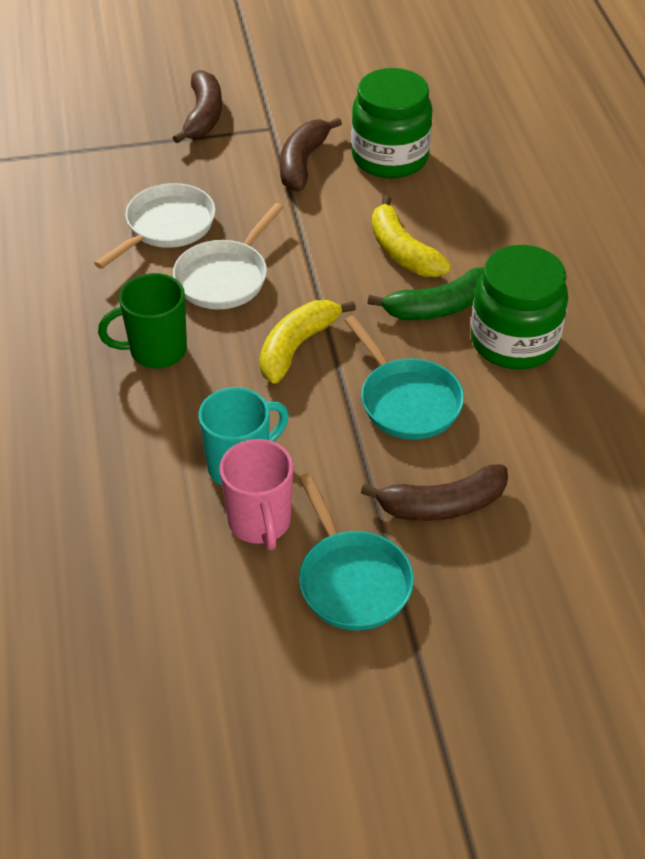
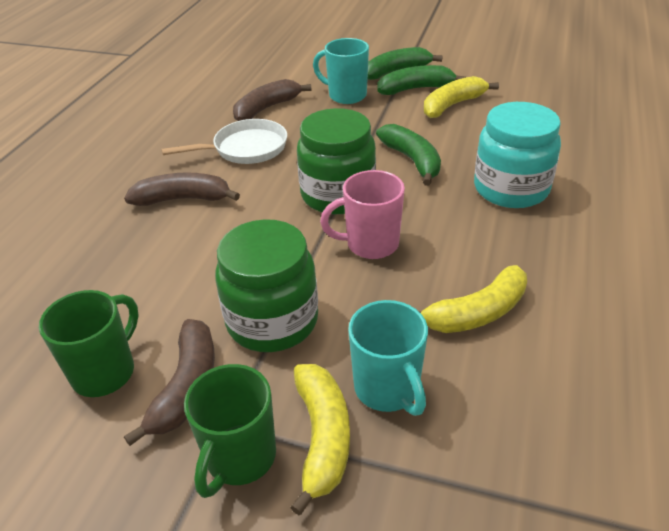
green banana: 1 -> 3
green mug: 1 -> 2
turquoise jar: 0 -> 1
turquoise mug: 1 -> 2
turquoise pan: 2 -> 0
white pan: 2 -> 1
yellow banana: 2 -> 3

